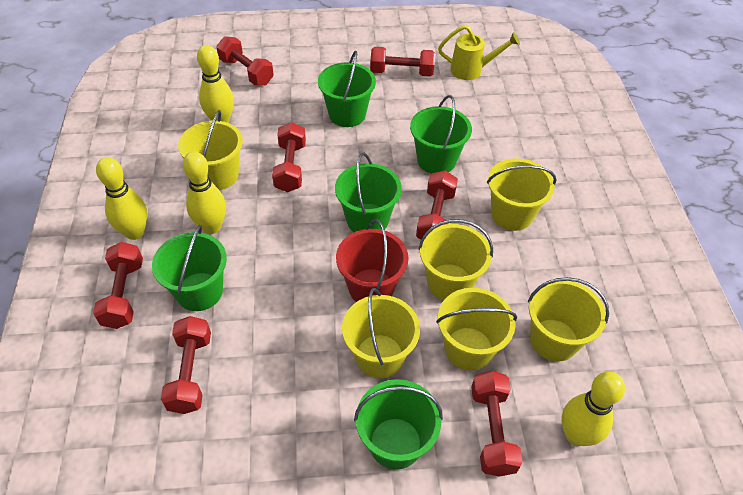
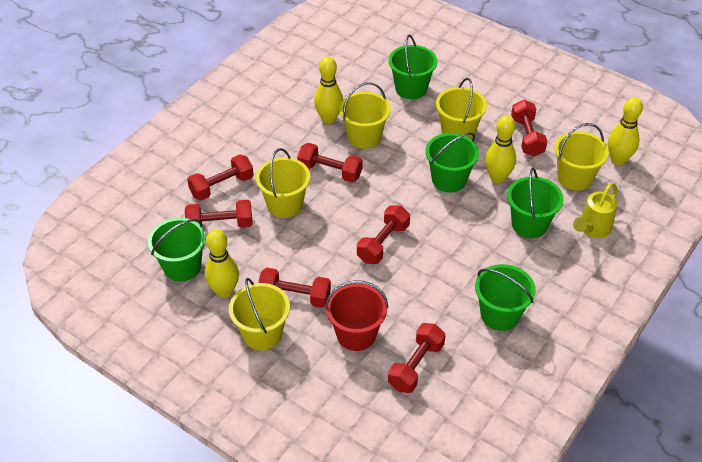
yellow bucket: 6 -> 5

